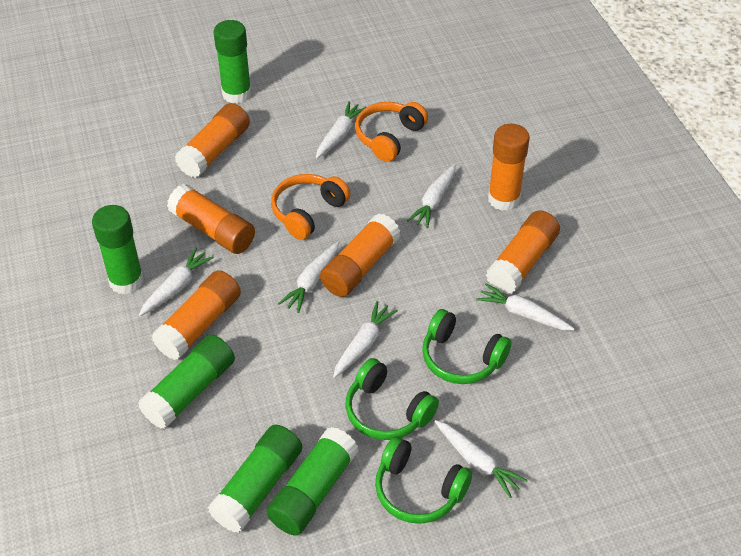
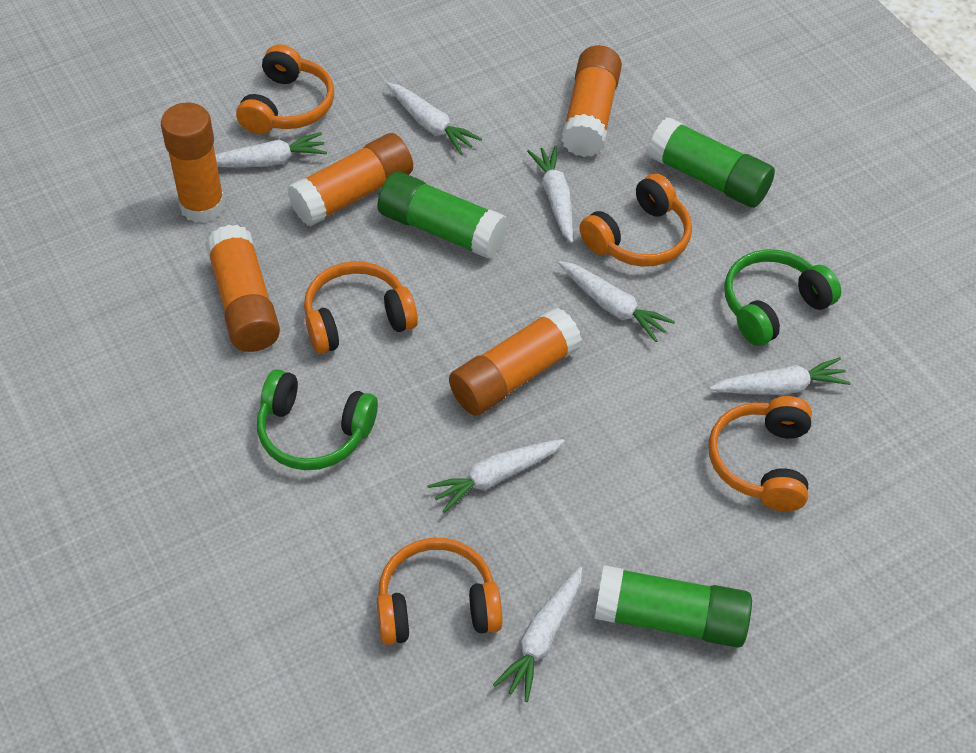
green glue stick: 5 -> 3
green headphones: 3 -> 2
orange glue stick: 6 -> 5
orange headphones: 2 -> 5

